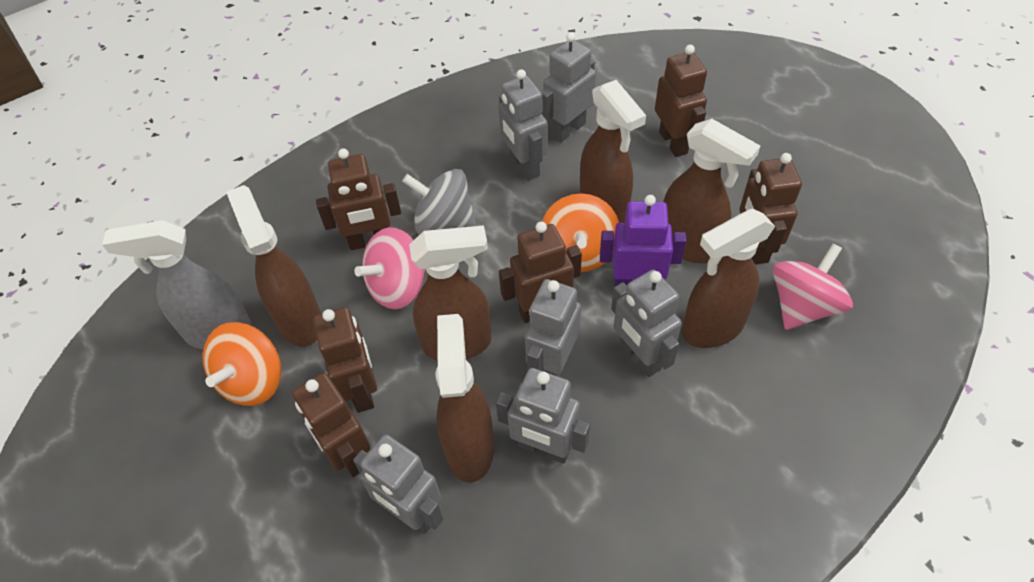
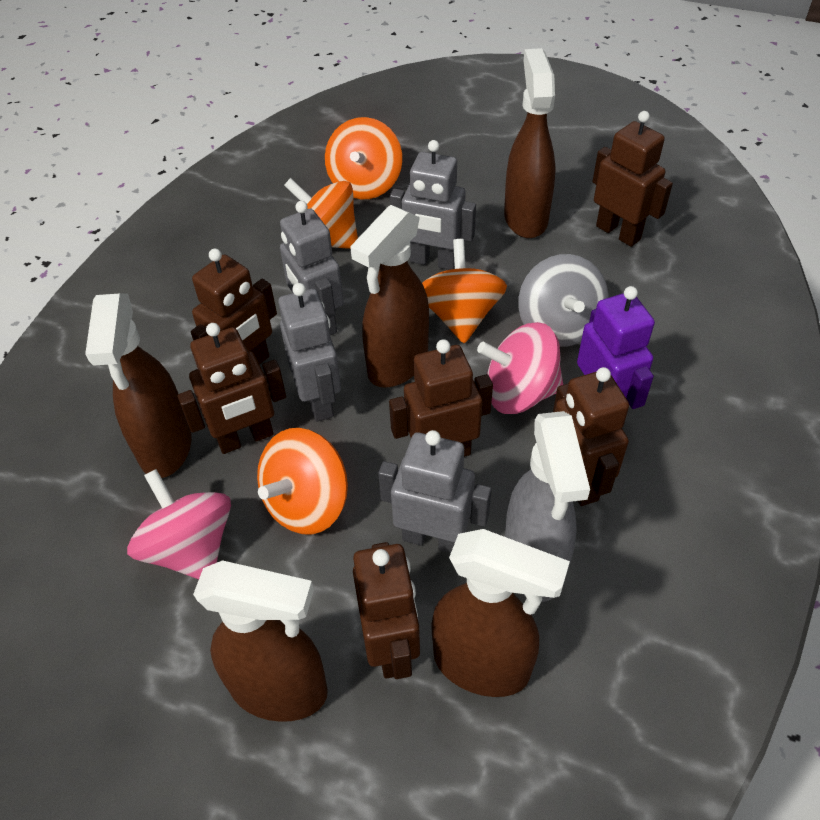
brown spray bottle: 6 -> 5
grey robot: 6 -> 4
orange spinning top: 2 -> 4

